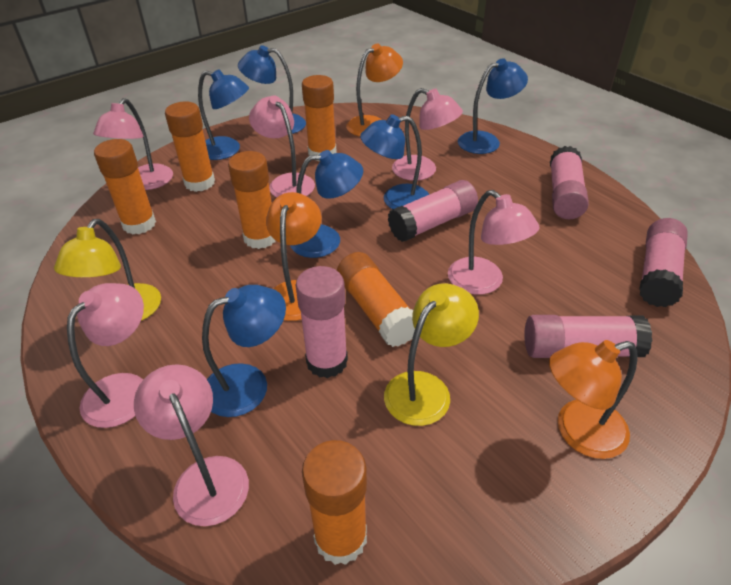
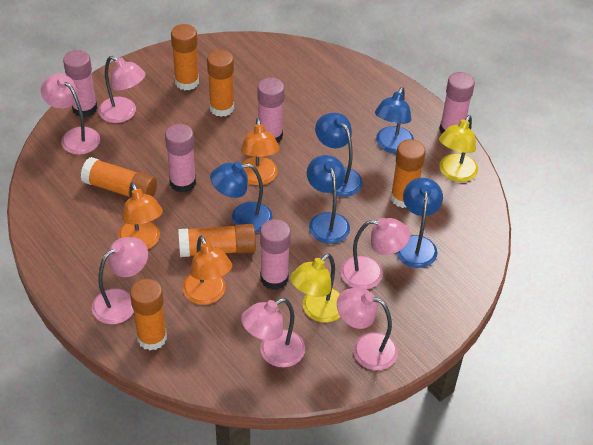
blue lamp: 6 -> 5

